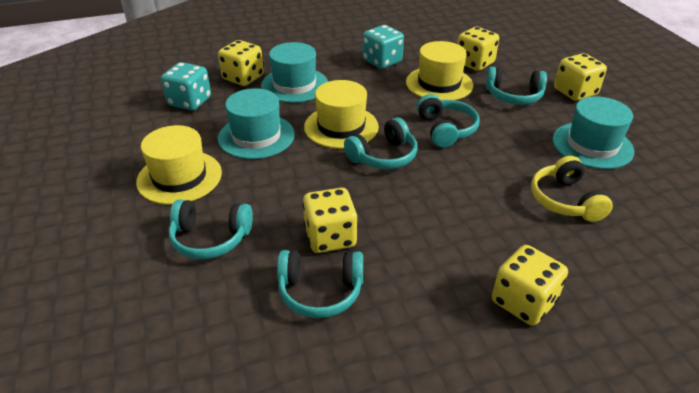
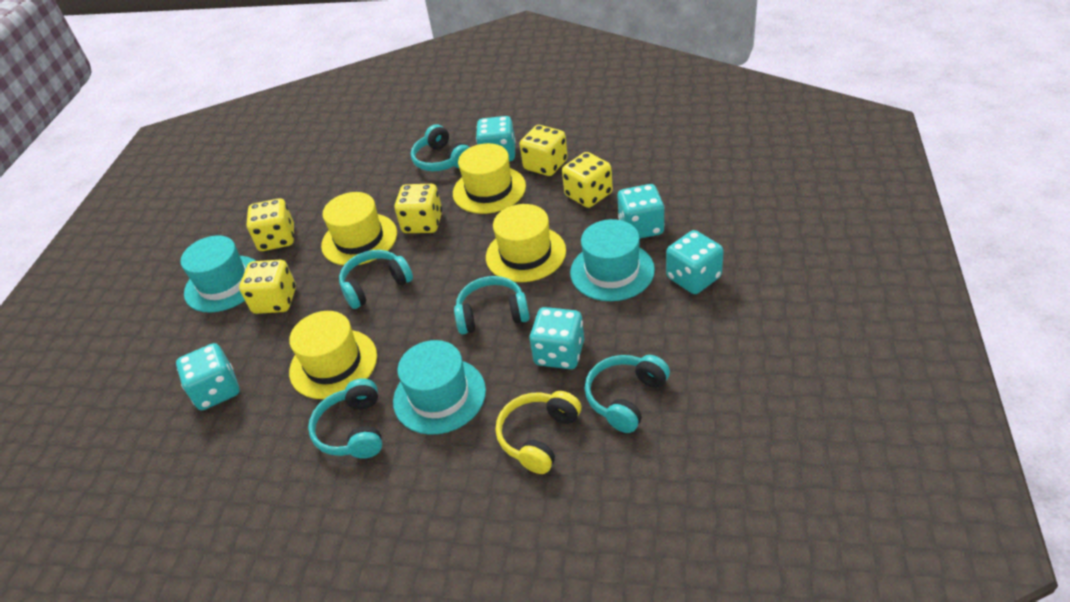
turquoise dice: 2 -> 5
yellow hat: 3 -> 4

